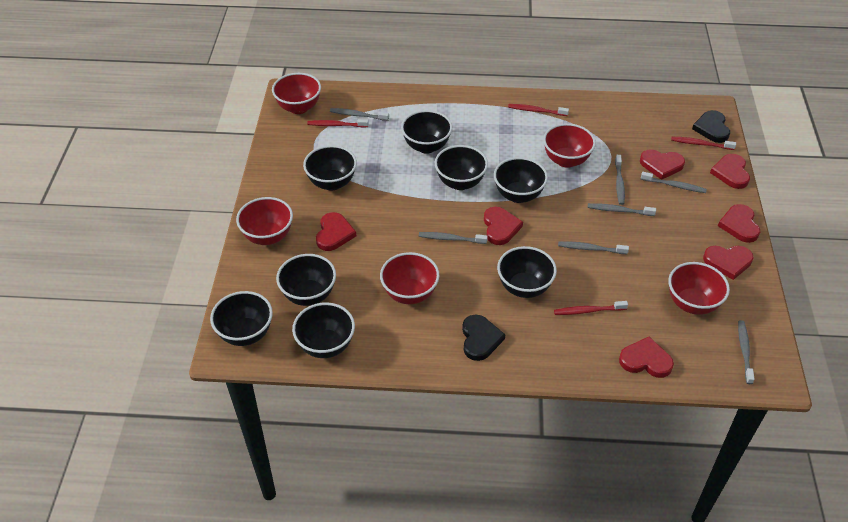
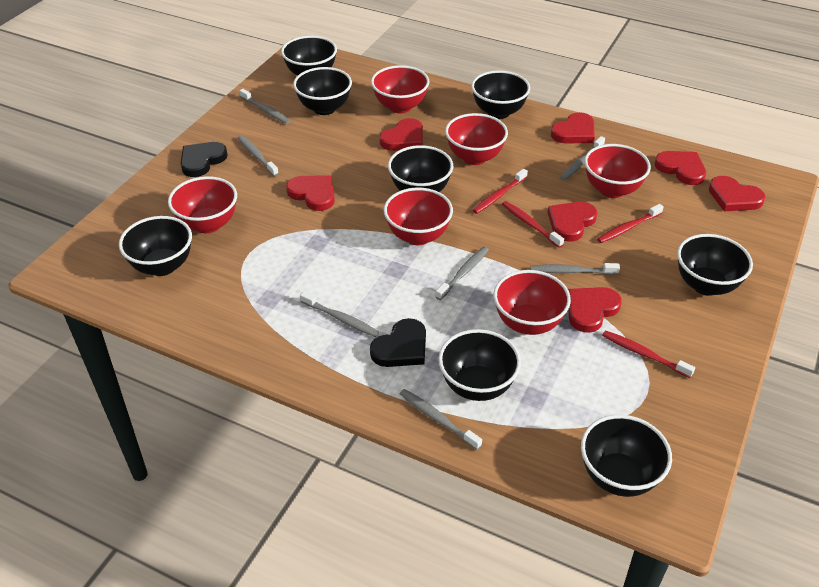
red bowl: 5 -> 6

